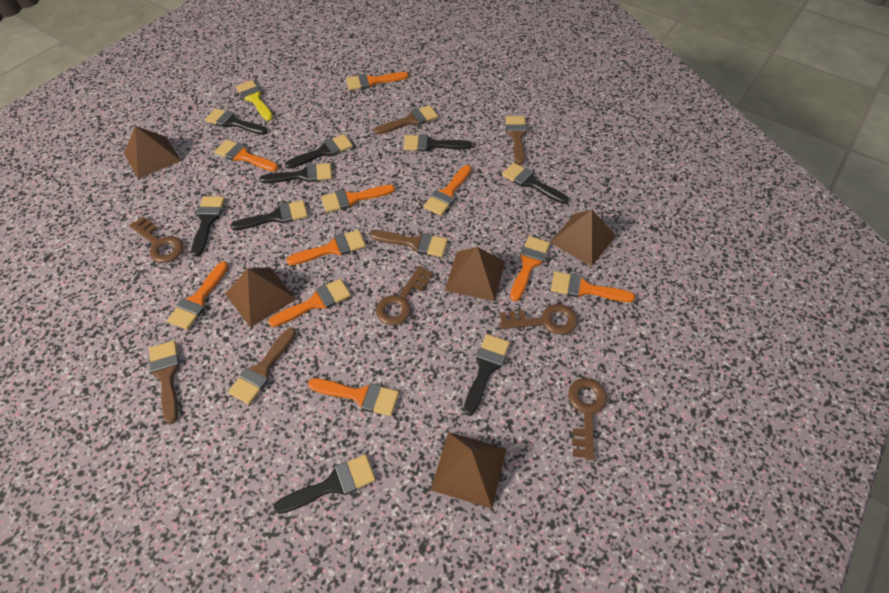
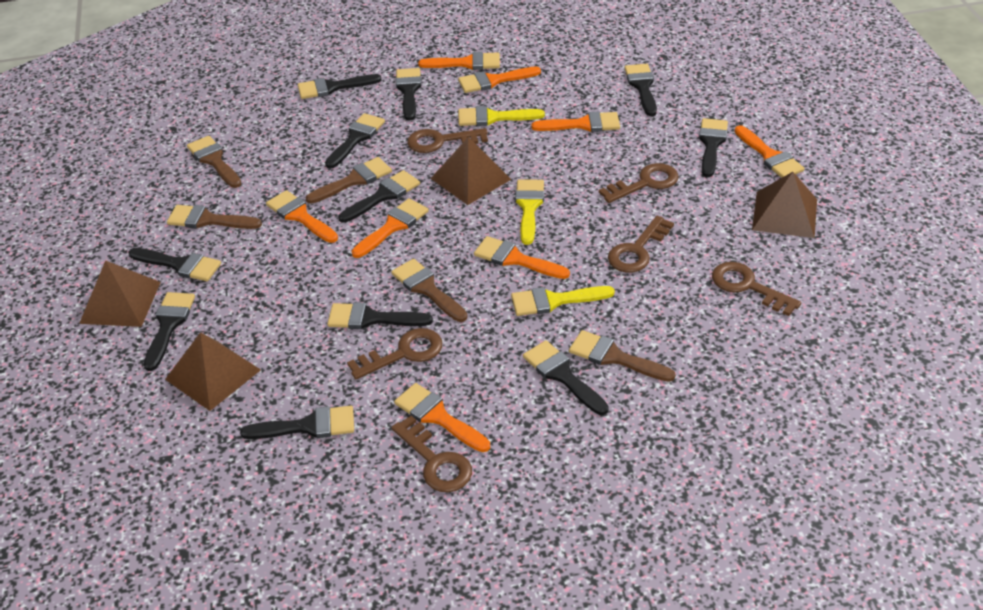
black brush: 9 -> 11
brown key: 4 -> 6
brown pyramid: 5 -> 4
orange brush: 10 -> 8
yellow brush: 1 -> 3

